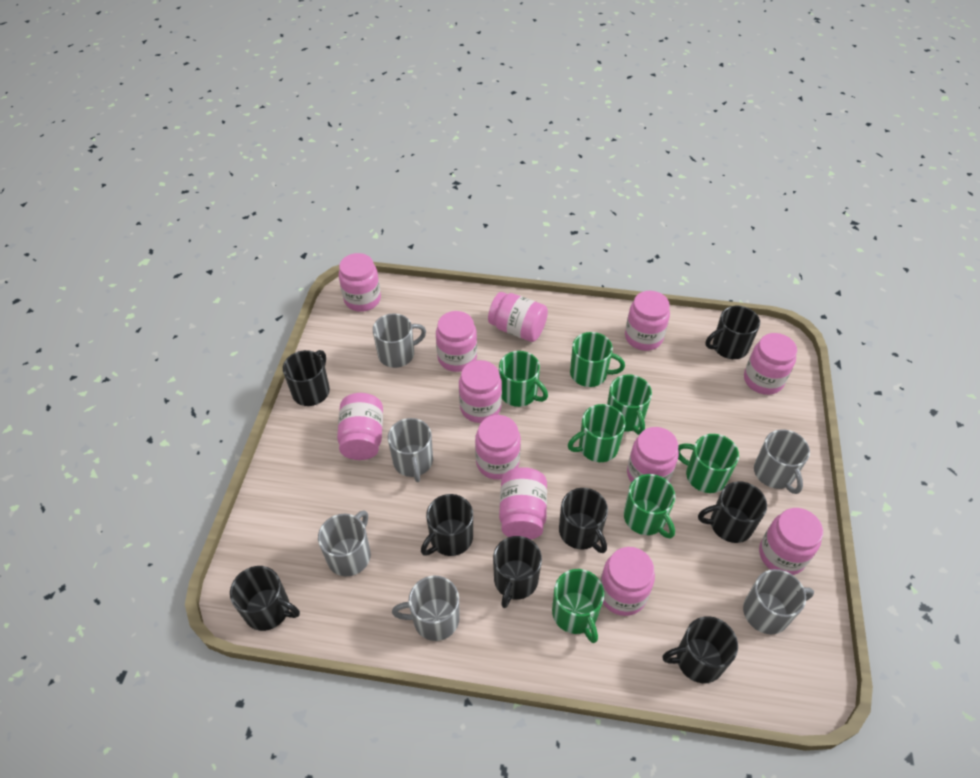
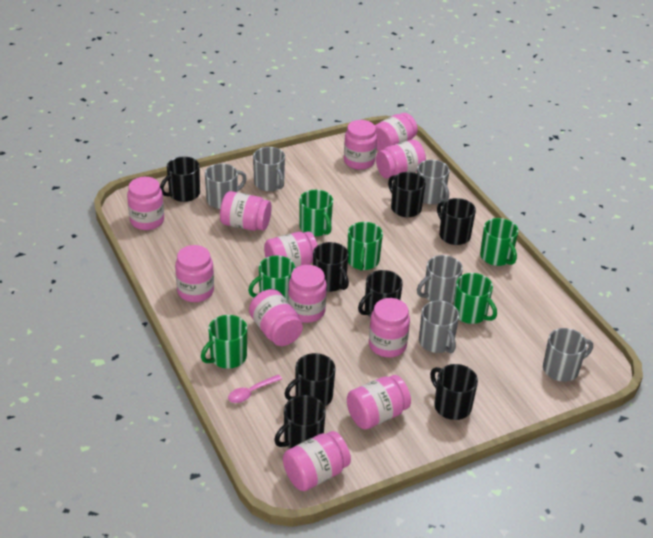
green mug: 7 -> 6
pink spoon: 0 -> 1

